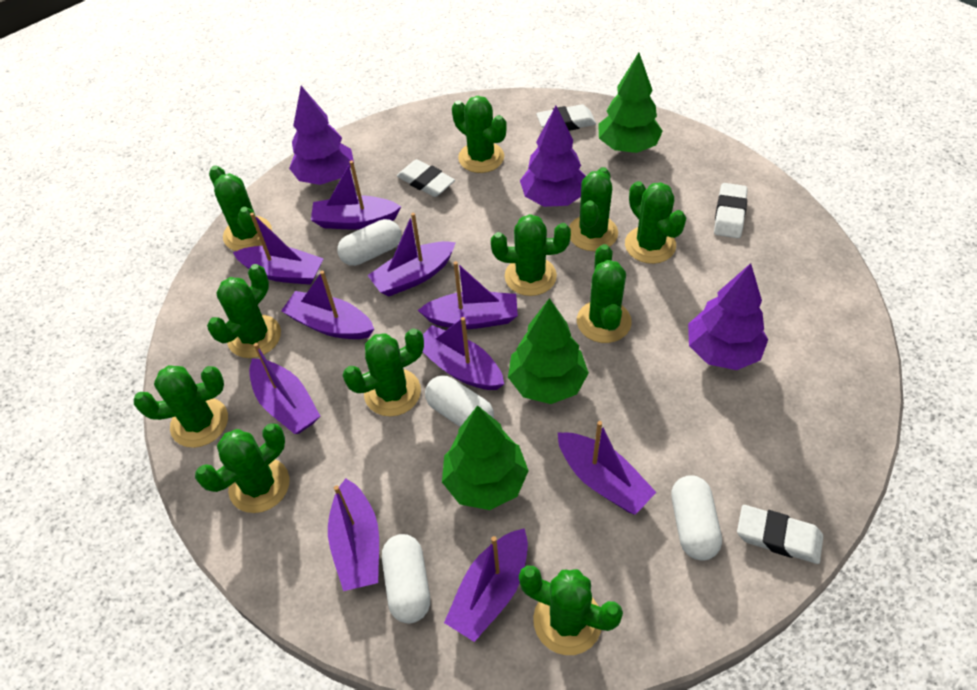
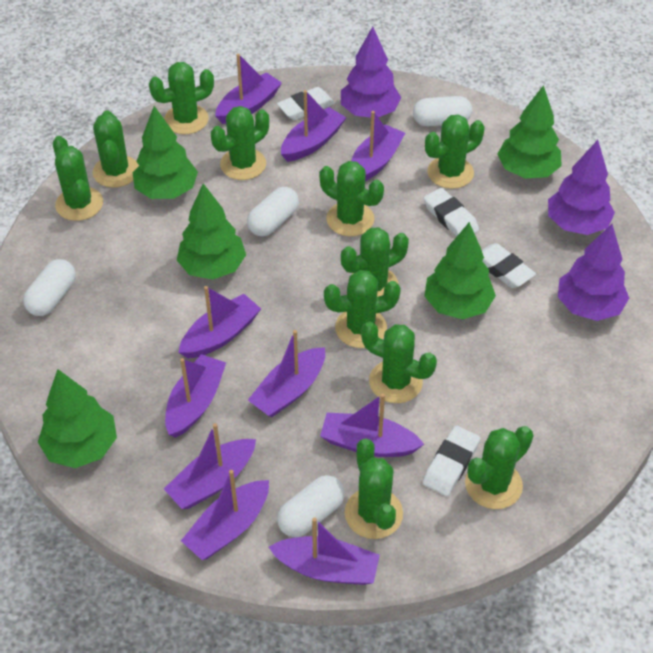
green tree: 3 -> 5

